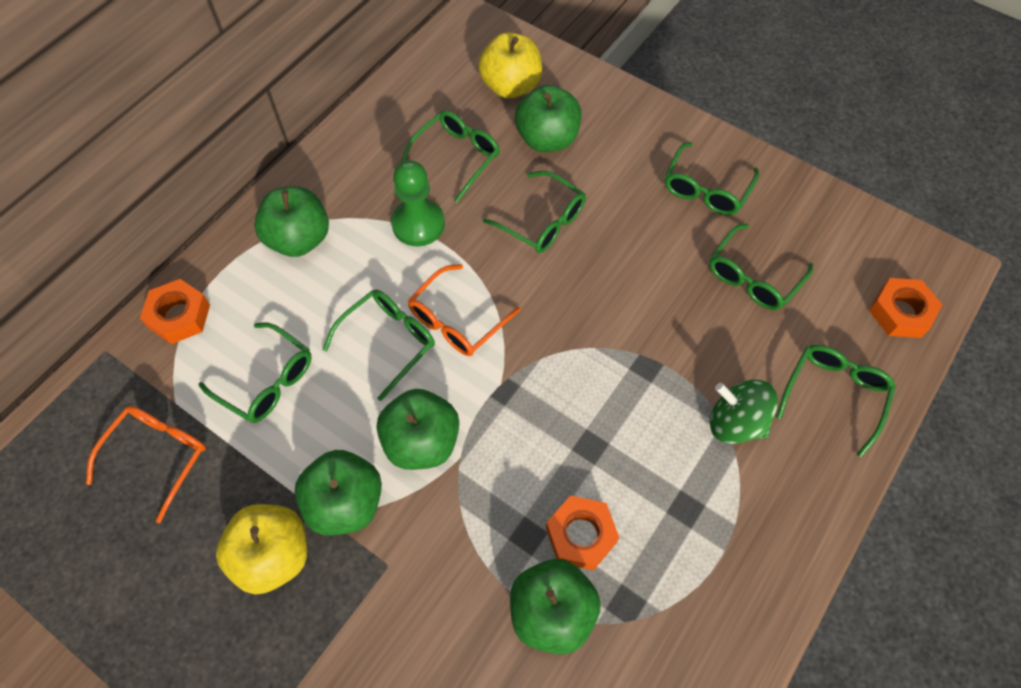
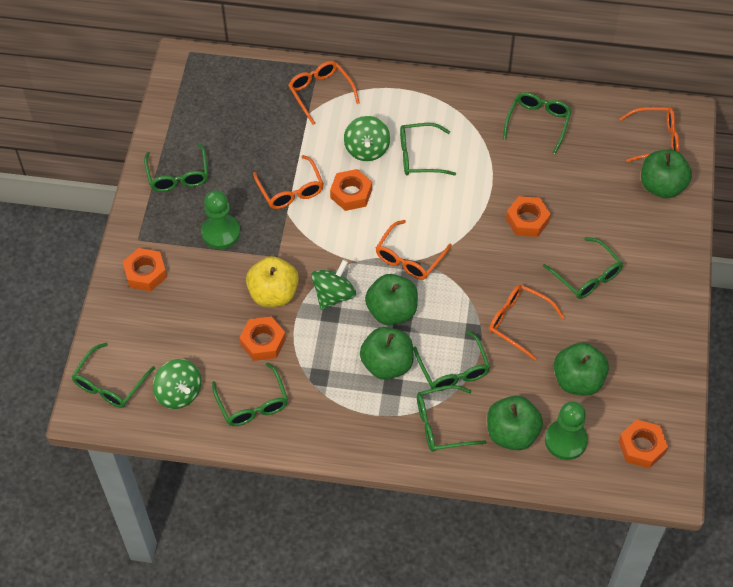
green glasses: 7 -> 8
green pawn: 1 -> 2
green spinning top: 1 -> 3
orange glasses: 2 -> 5
orange nut: 3 -> 5
yellow apple: 2 -> 1

